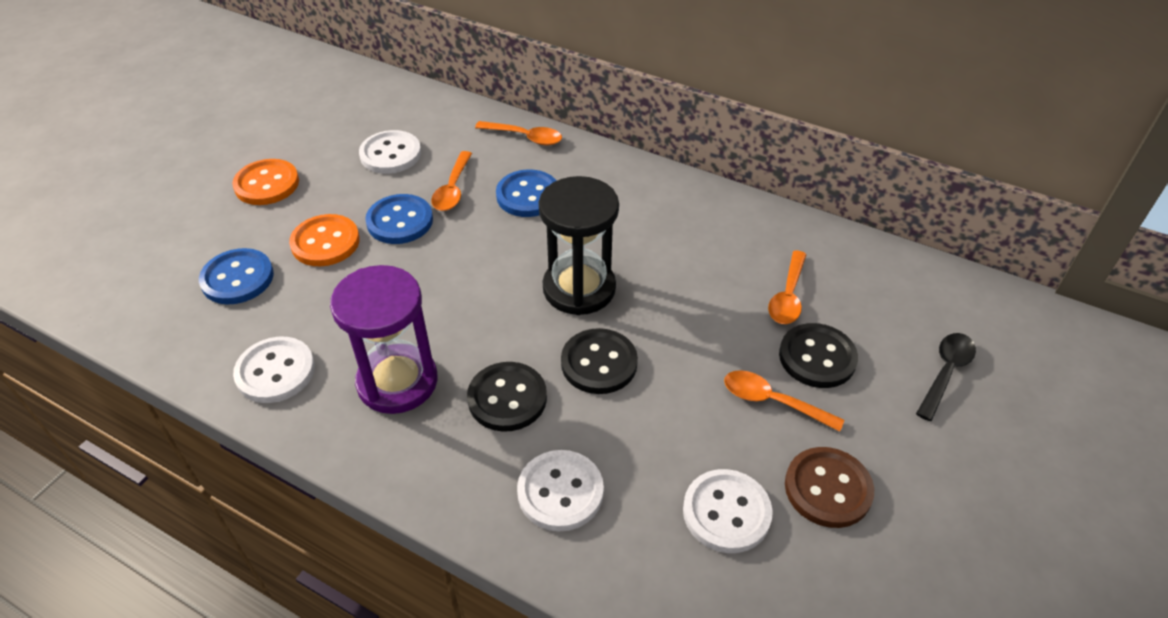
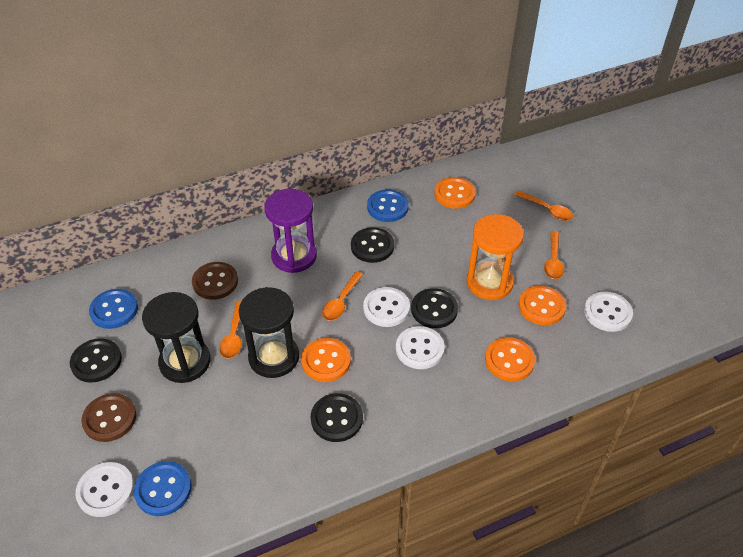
black button: 3 -> 4
black hourglass: 1 -> 2
black spoon: 1 -> 0
brown button: 1 -> 2
orange button: 2 -> 4
orange hourglass: 0 -> 1

